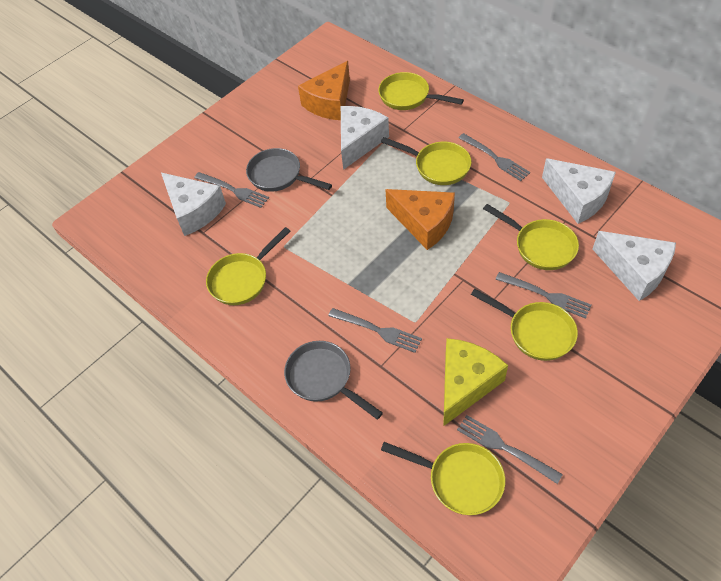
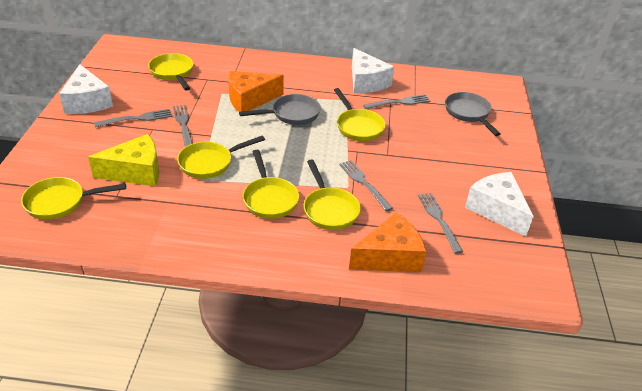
white cheese: 4 -> 3

